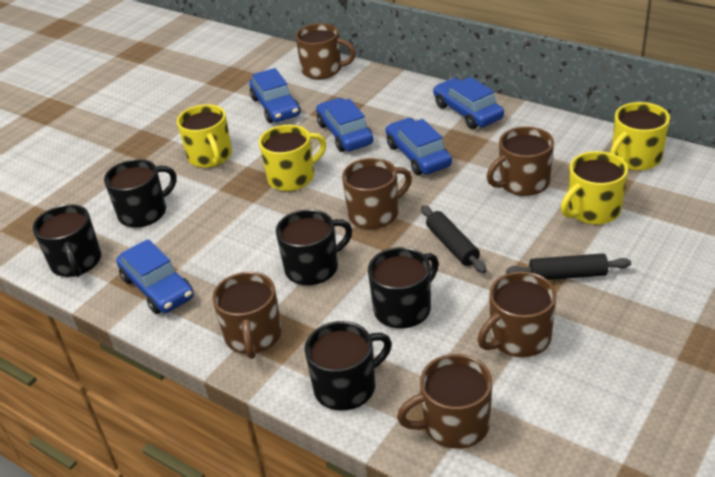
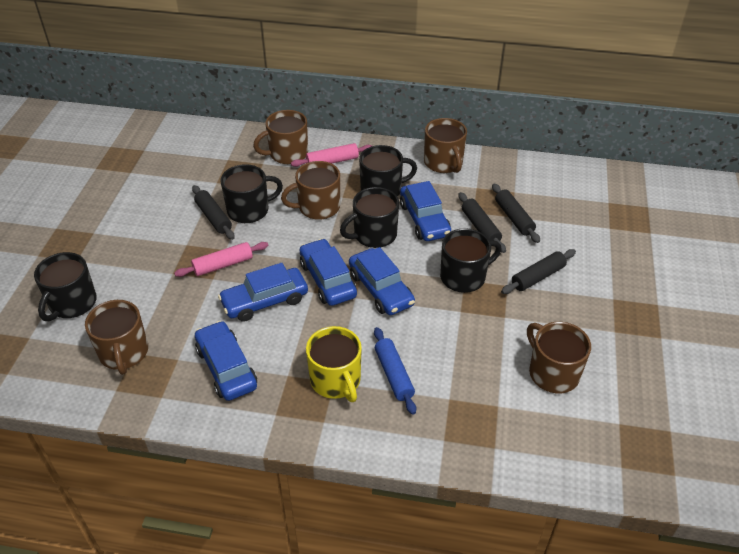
black rolling pin: 2 -> 4
blue rolling pin: 0 -> 1
brown mug: 6 -> 5
pink rolling pin: 0 -> 2
yellow mug: 4 -> 1

